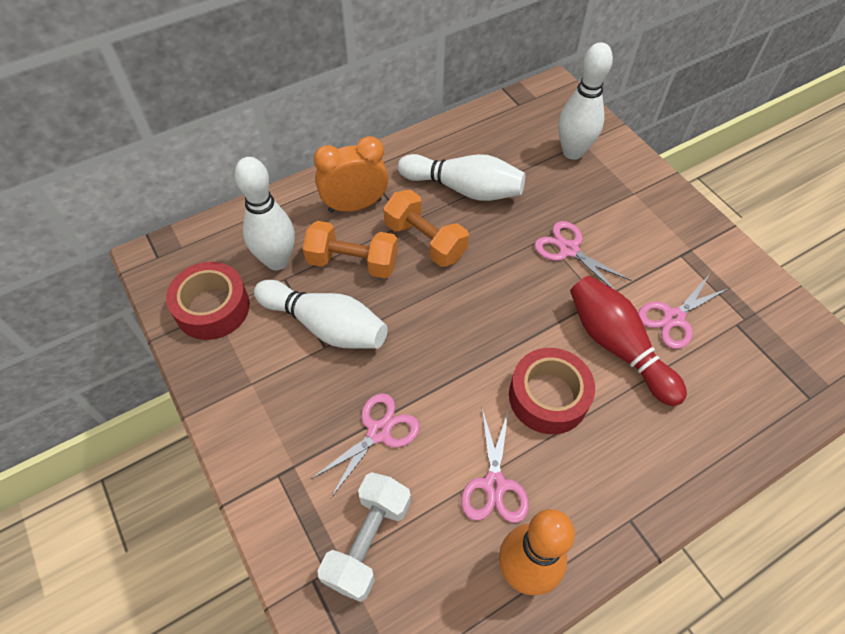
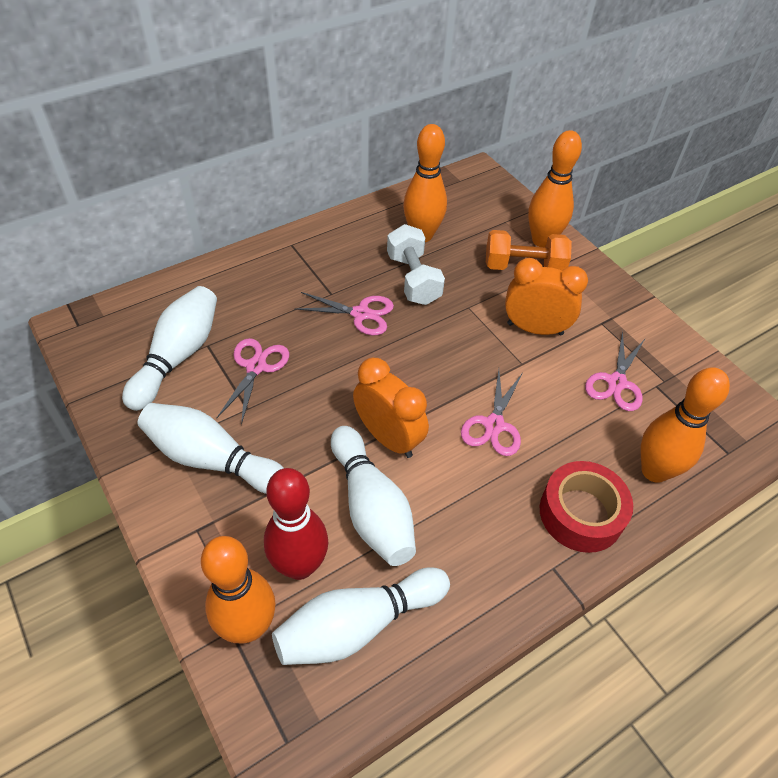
orange bowling pin: 1 -> 4
orange clock: 1 -> 2
orange dumbbell: 2 -> 1
red tape: 2 -> 1

